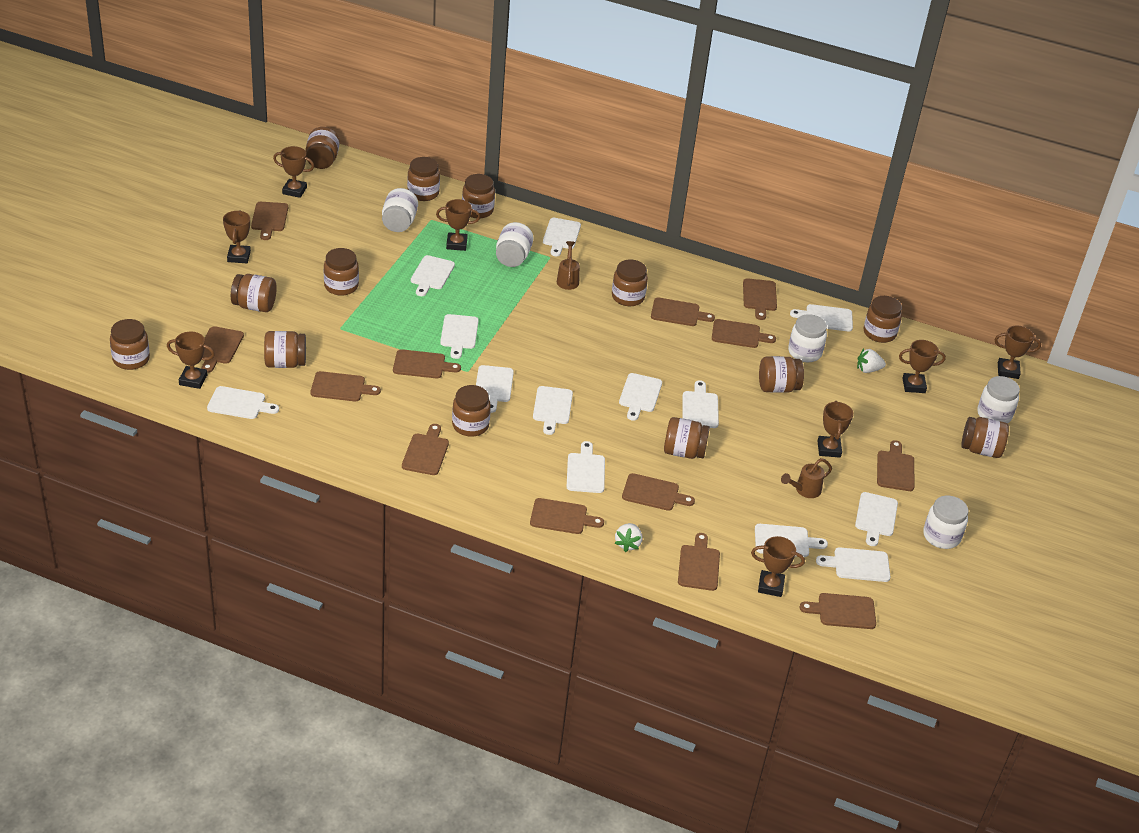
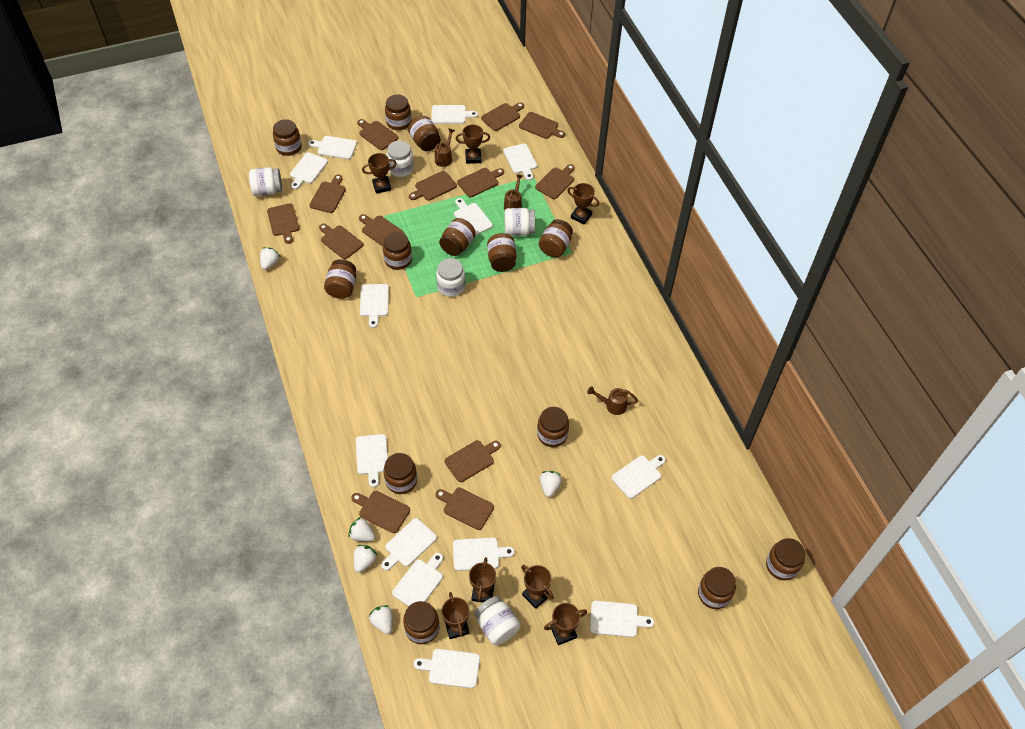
brown trophy: 8 -> 7
brown watering can: 2 -> 3
white strawberry: 2 -> 5

